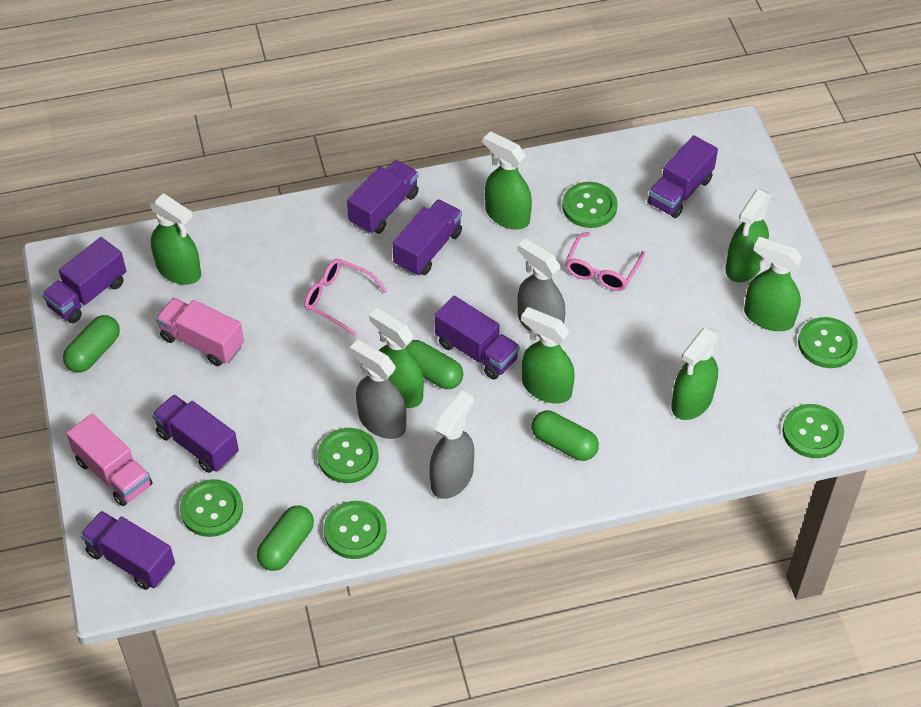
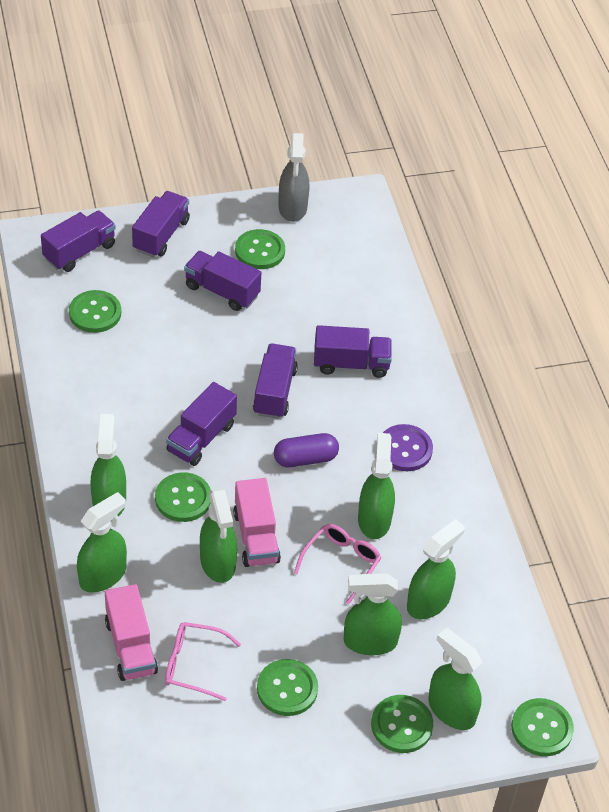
green capsule: 4 -> 0
grey spray bottle: 3 -> 1
purple button: 0 -> 1
purple capsule: 0 -> 1
purple truck: 7 -> 6

